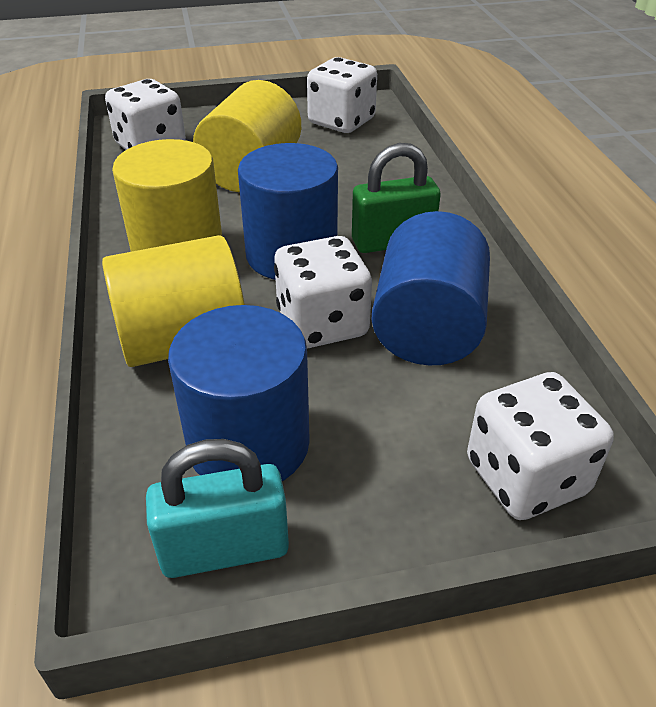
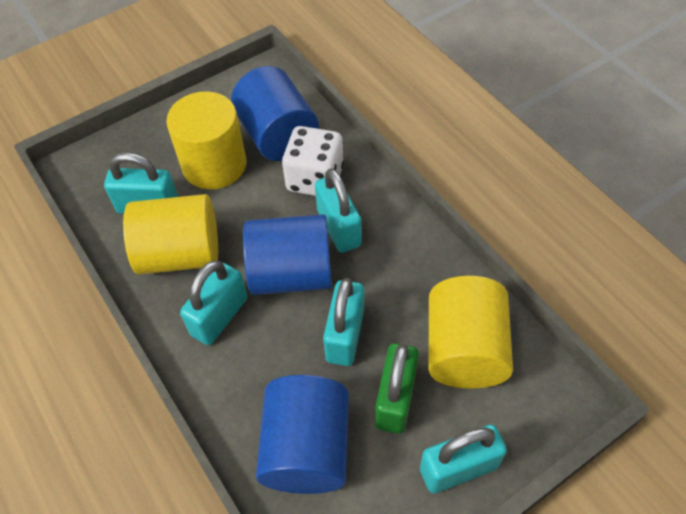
turquoise padlock: 1 -> 5
white dice: 4 -> 1

